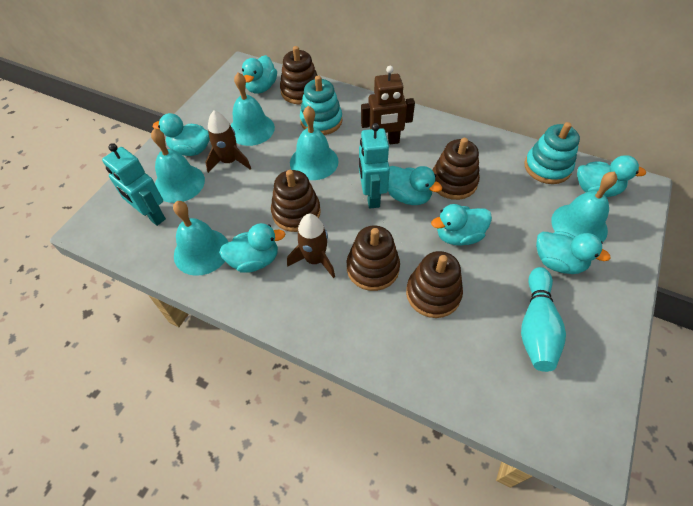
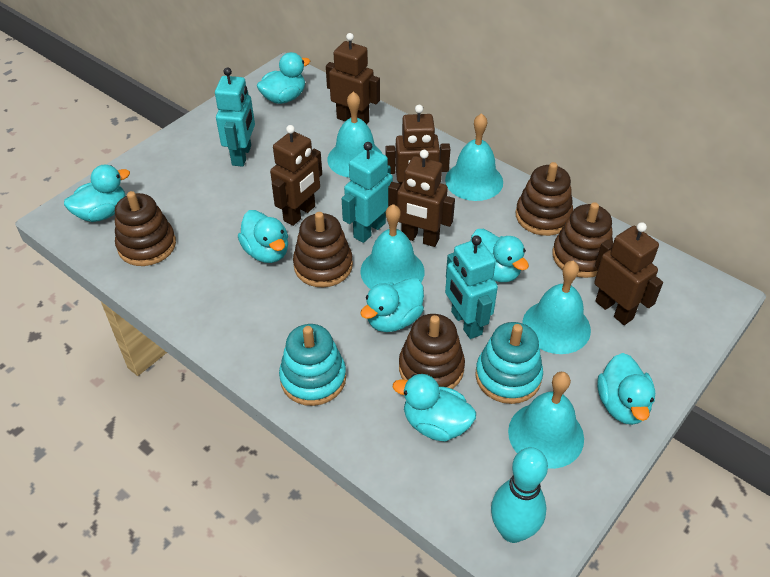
brown robot: 1 -> 5
brown rocket: 2 -> 0
turquoise robot: 2 -> 3

